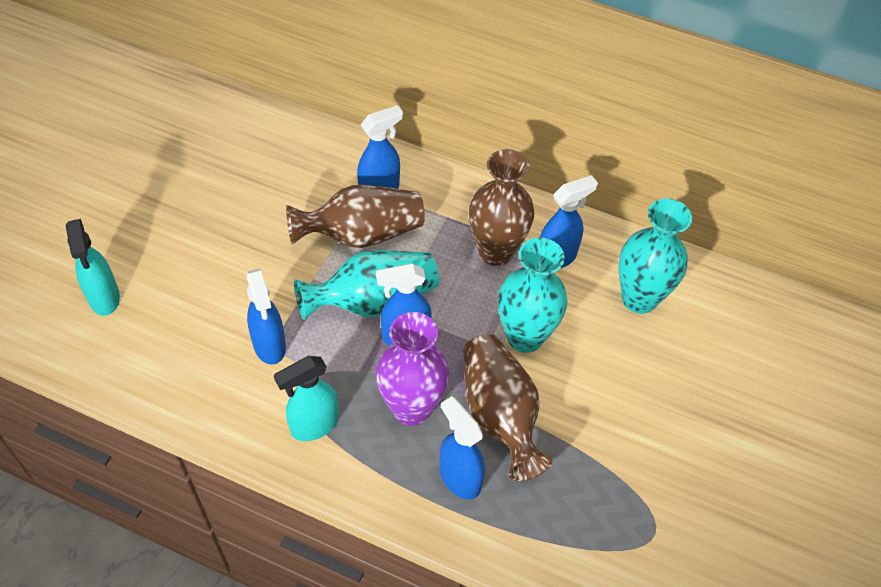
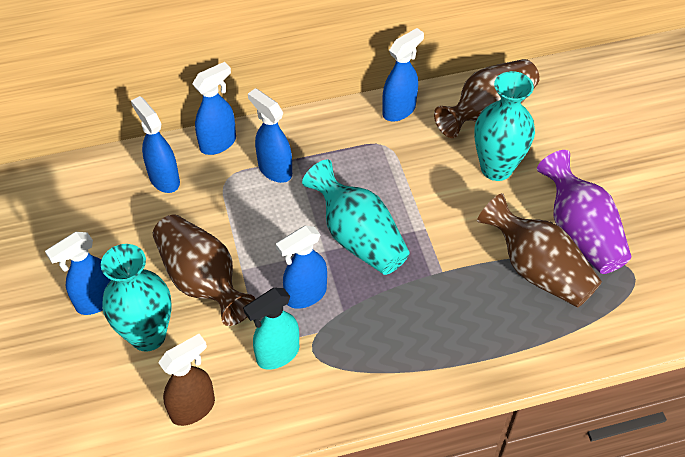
blue spray bottle: 5 -> 6
brown spray bottle: 0 -> 1
turquoise spray bottle: 2 -> 1

